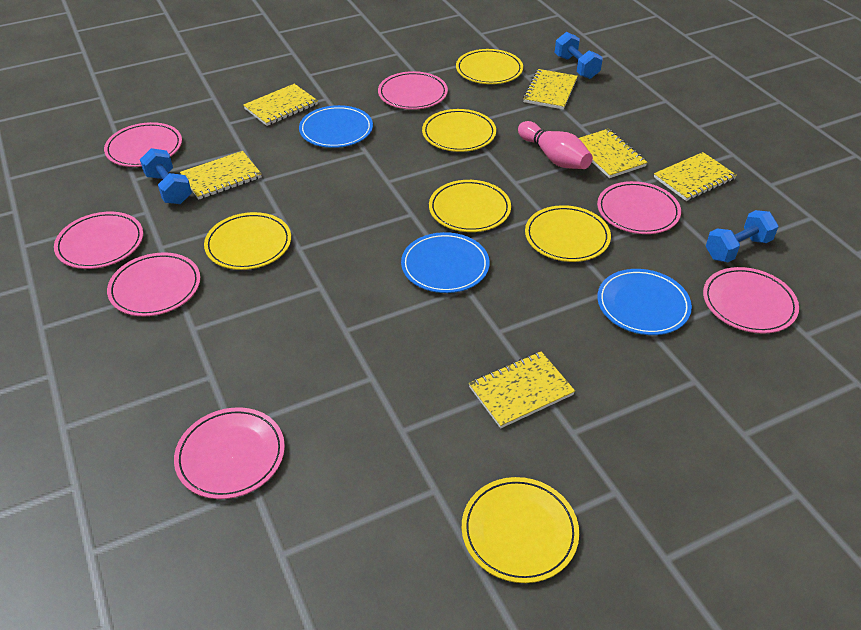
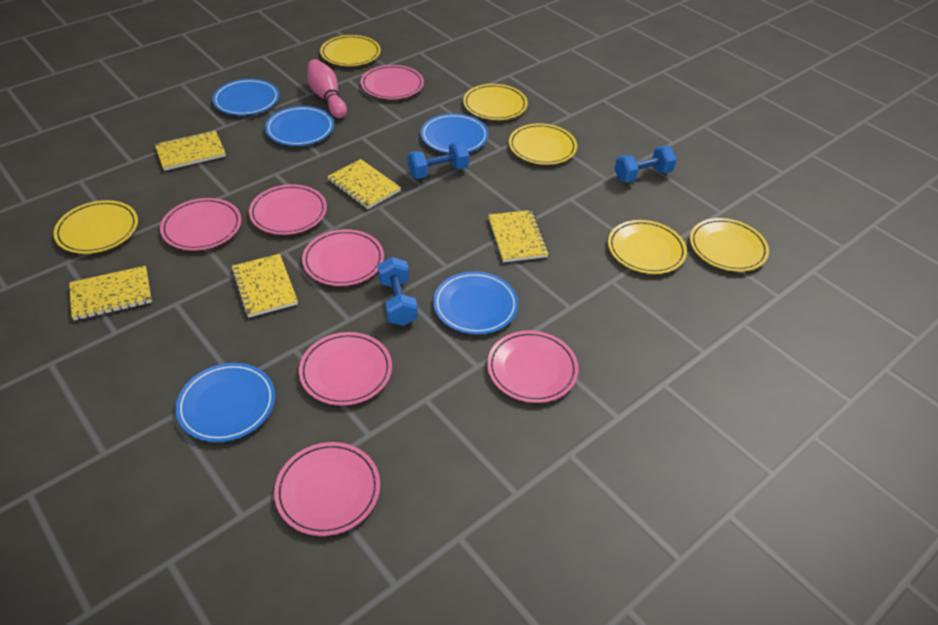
blue plate: 3 -> 5
yellow notebook: 6 -> 5

